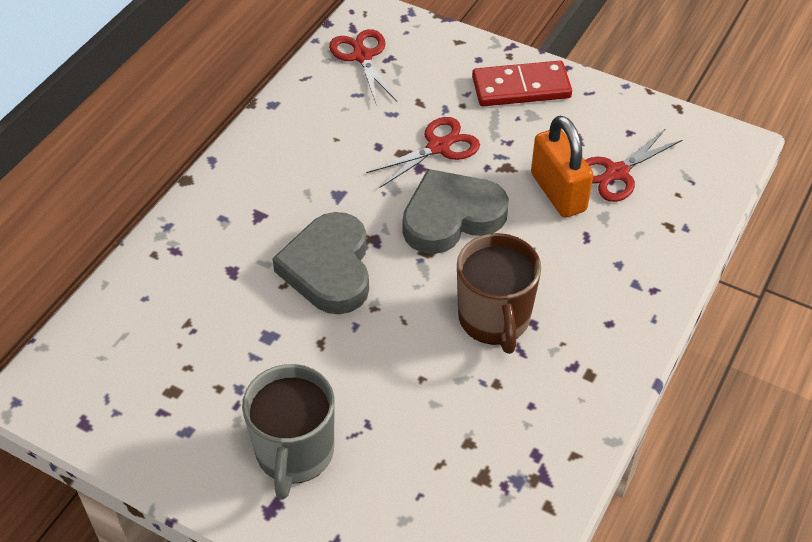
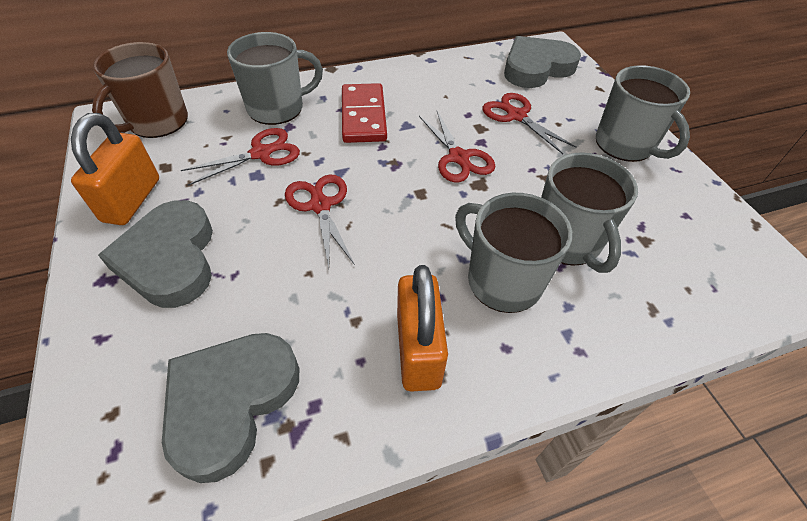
grey heart: 2 -> 3
grey mug: 1 -> 4
orange padlock: 1 -> 2
red scissors: 3 -> 4

